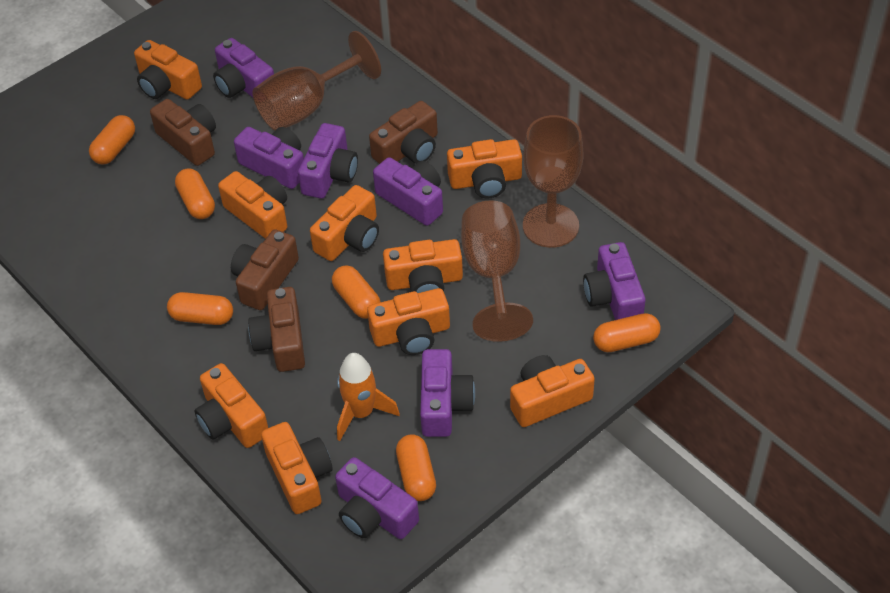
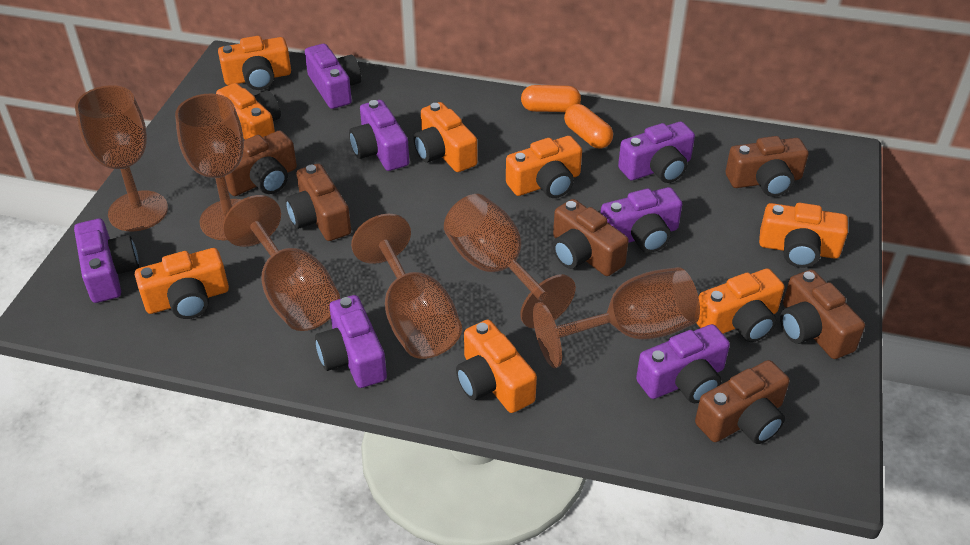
brown camera: 4 -> 6
brown goblet: 3 -> 6
orange camera: 9 -> 8
orange capsule: 6 -> 2
orange rocket: 1 -> 0

